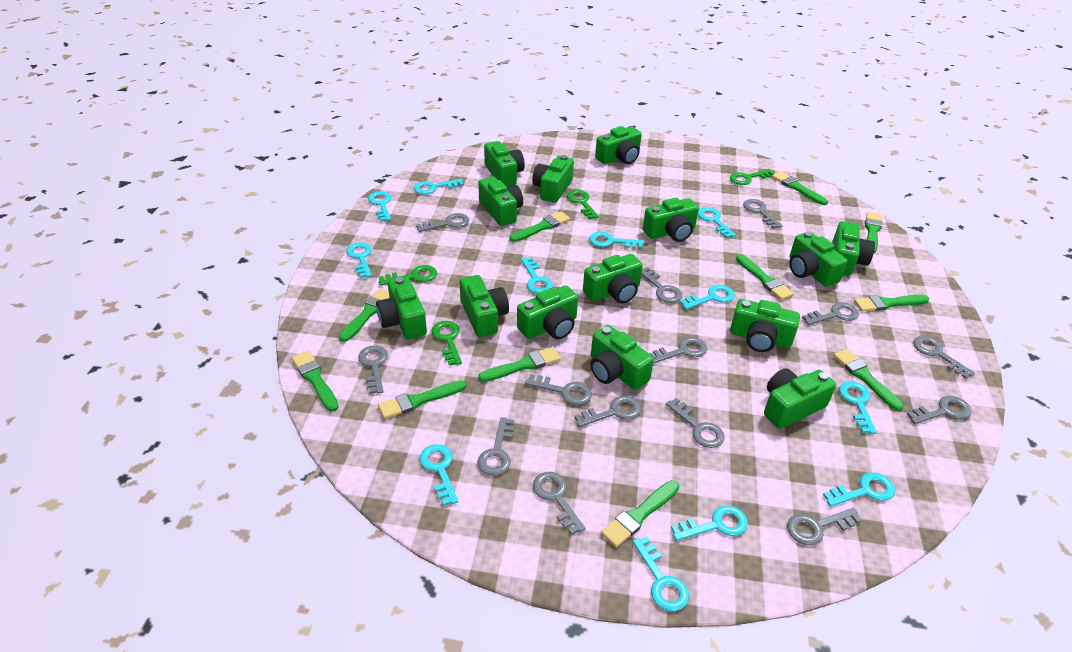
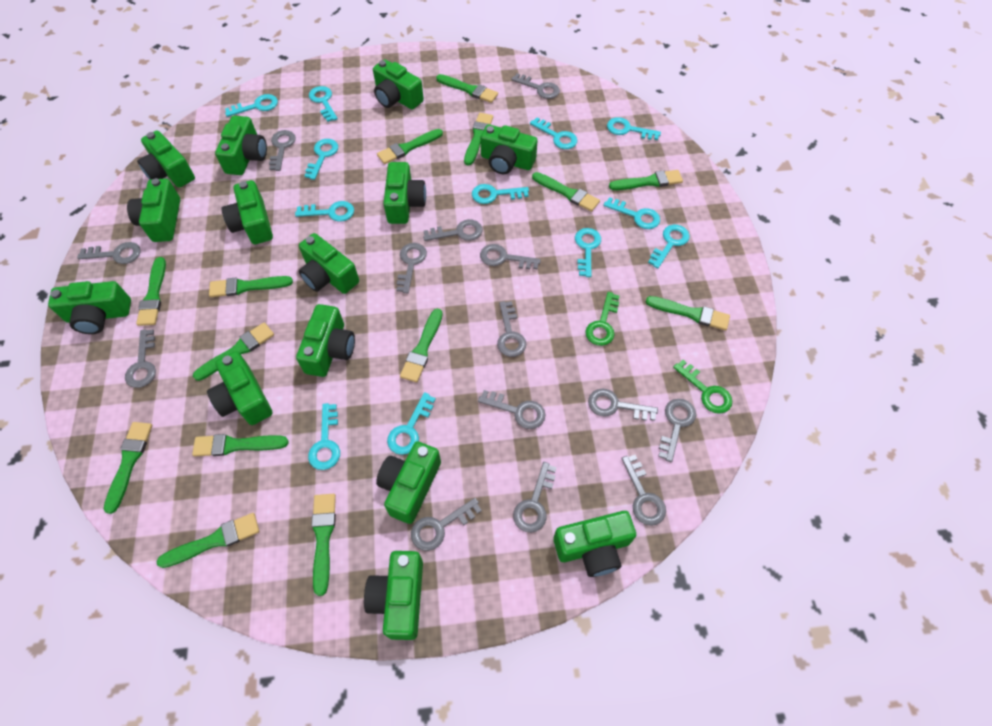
green brush: 11 -> 14
green key: 4 -> 2

